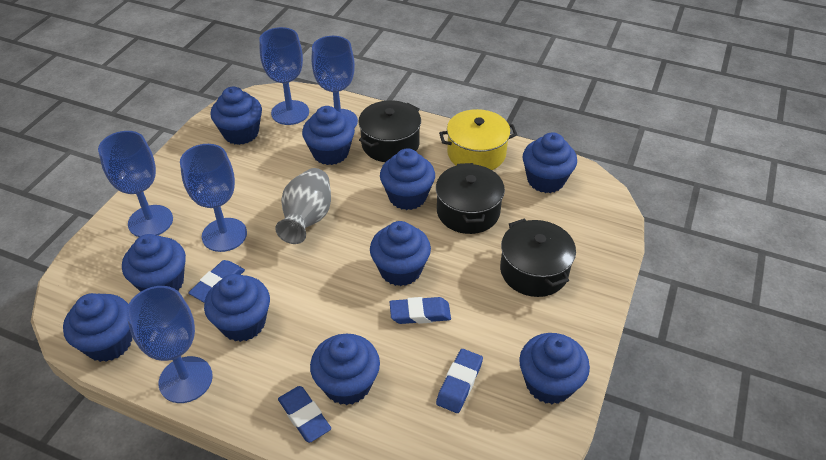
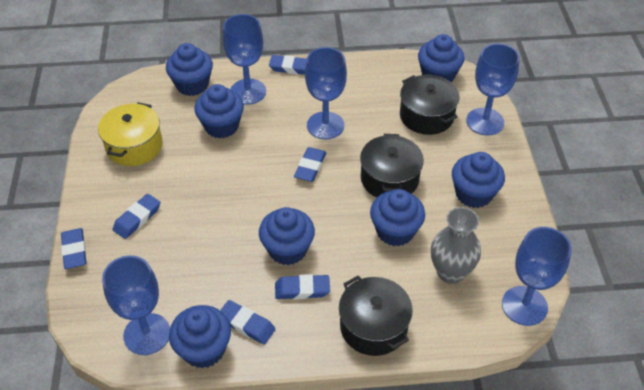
blue cupcake: 10 -> 7
blue eraser: 4 -> 6

